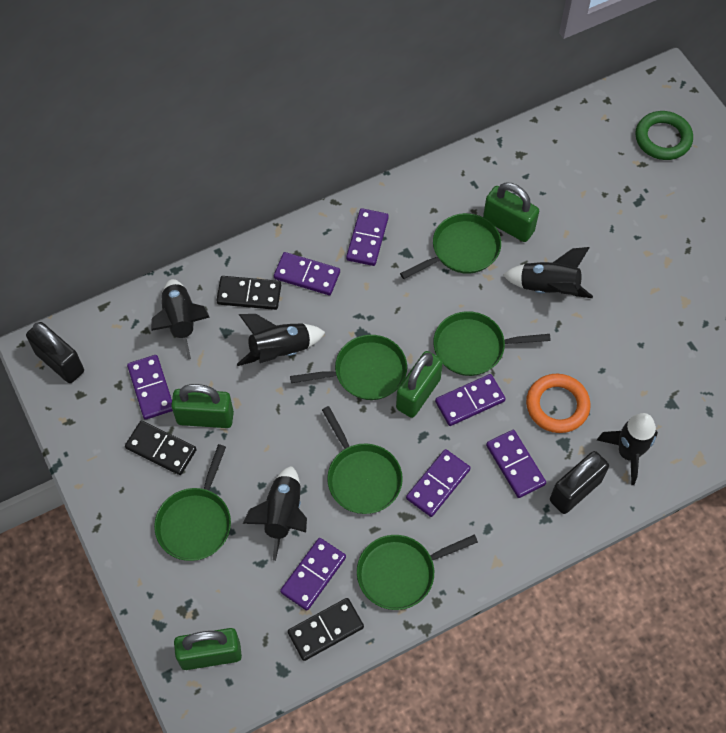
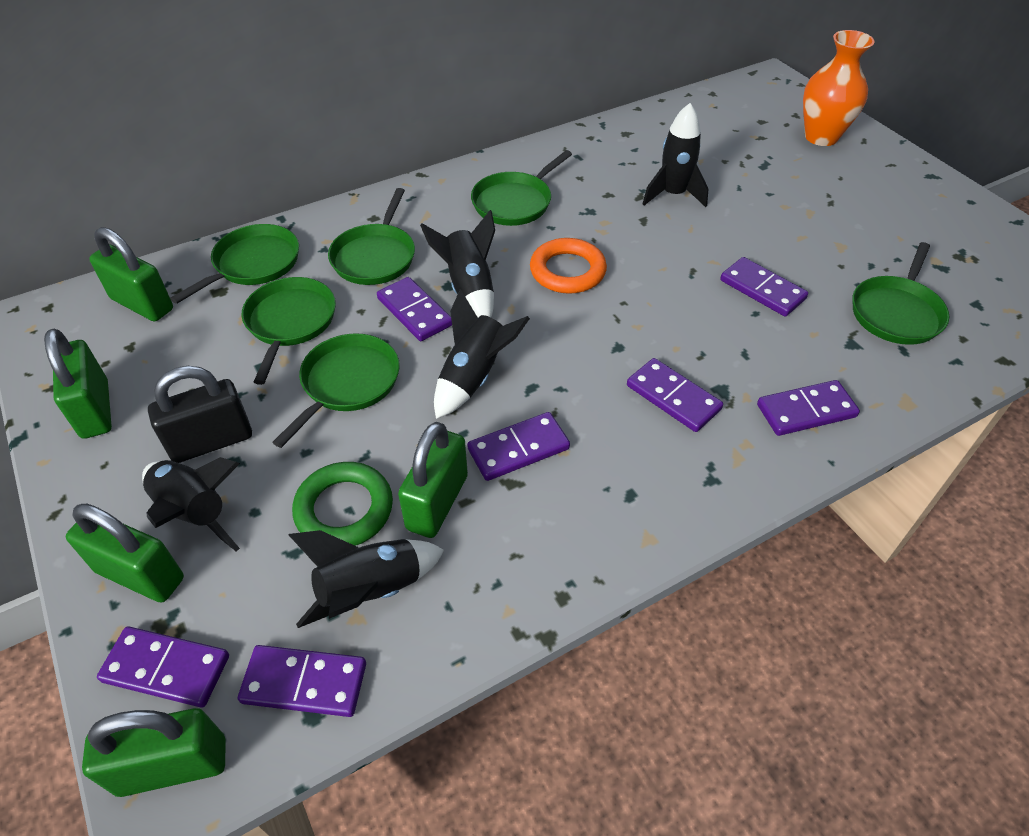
black domino: 3 -> 0
black padlock: 2 -> 1
green padlock: 4 -> 5
orange vase: 0 -> 1

